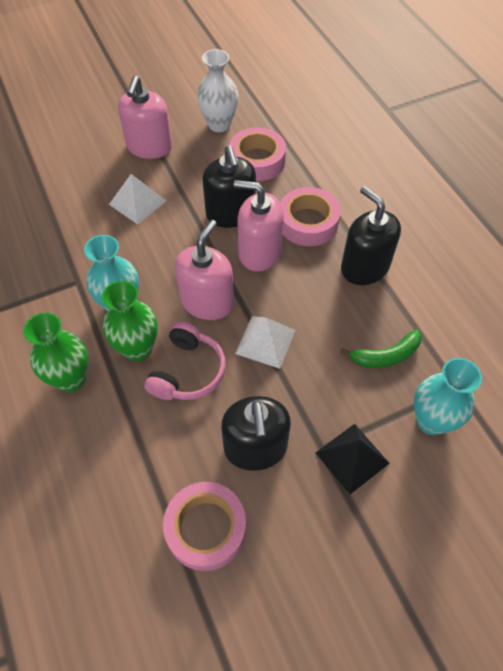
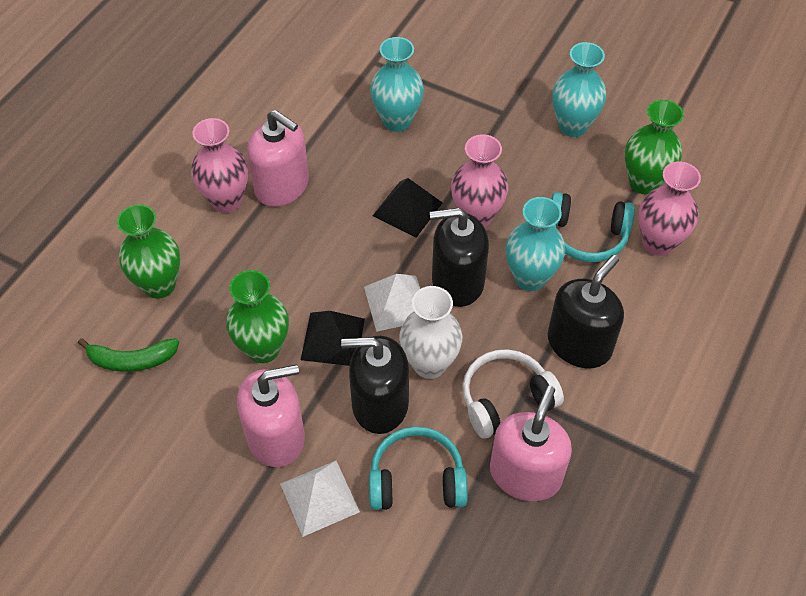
black pyramid: 1 -> 2
green vase: 2 -> 3
pink headphones: 1 -> 0
pink tape: 3 -> 0
pink vase: 0 -> 3
turquoise headphones: 0 -> 2
turquoise vase: 2 -> 3
white headphones: 0 -> 1

